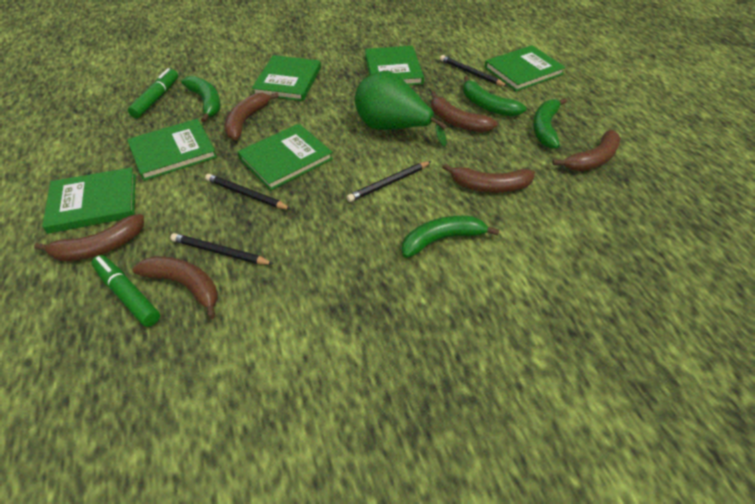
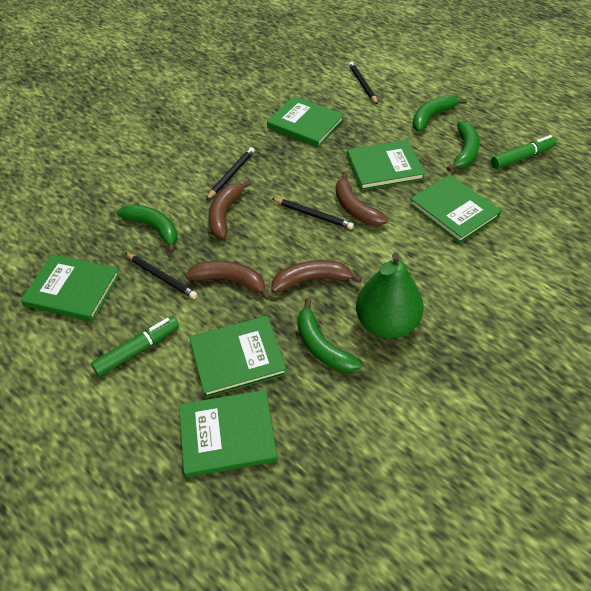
brown banana: 6 -> 4

